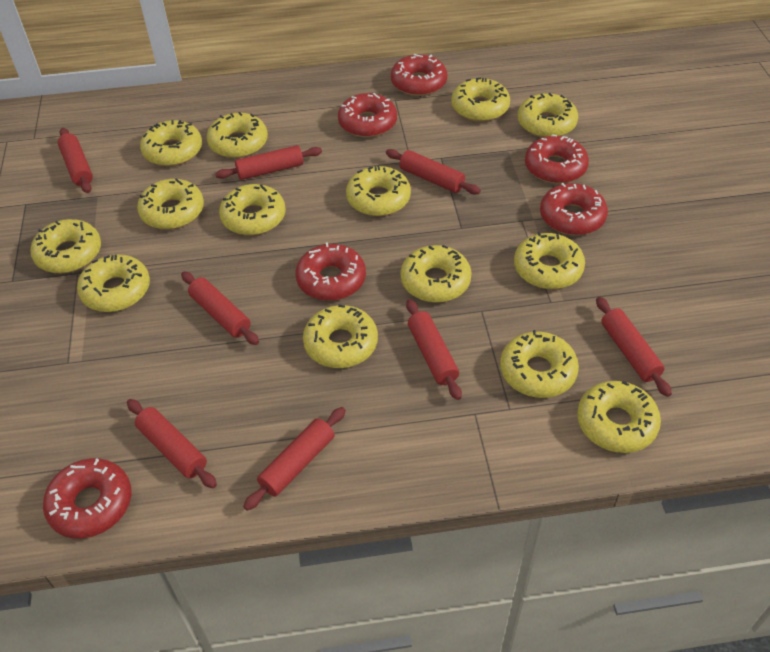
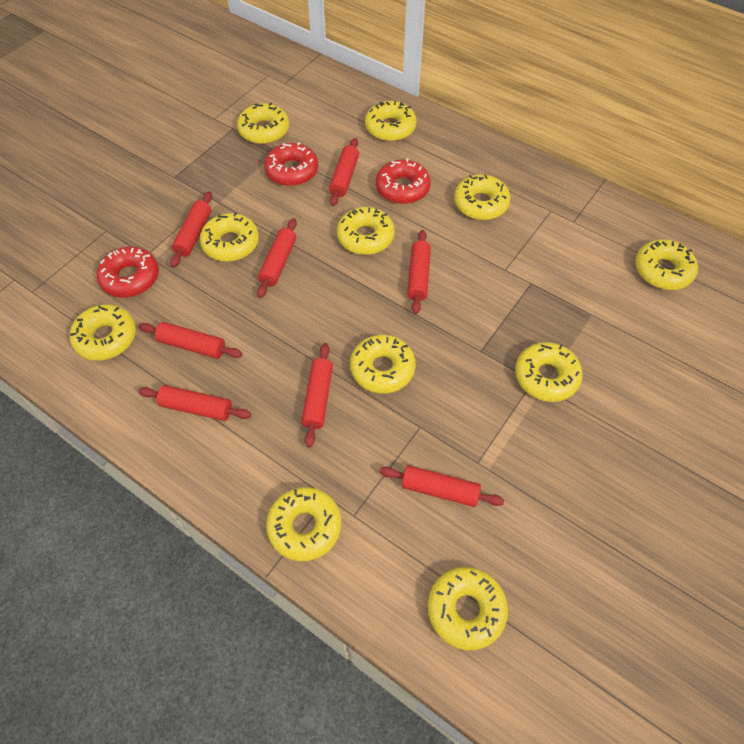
red donut: 6 -> 3
yellow donut: 14 -> 11

